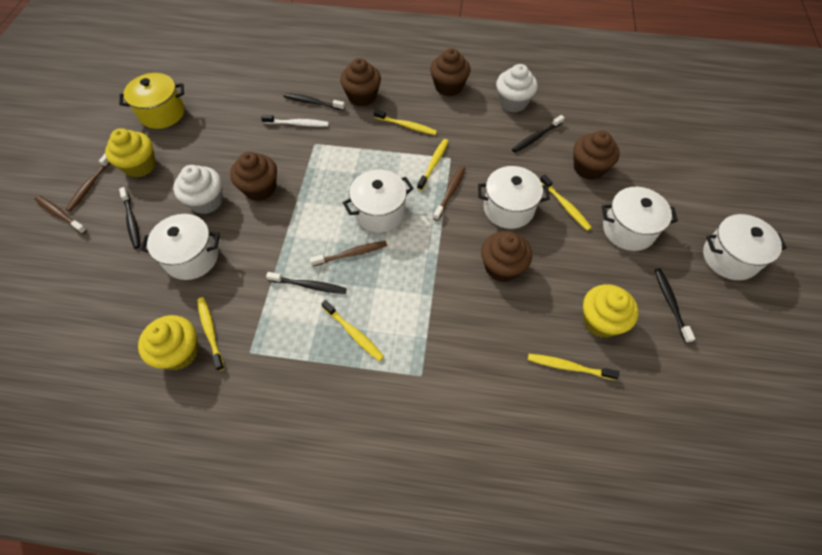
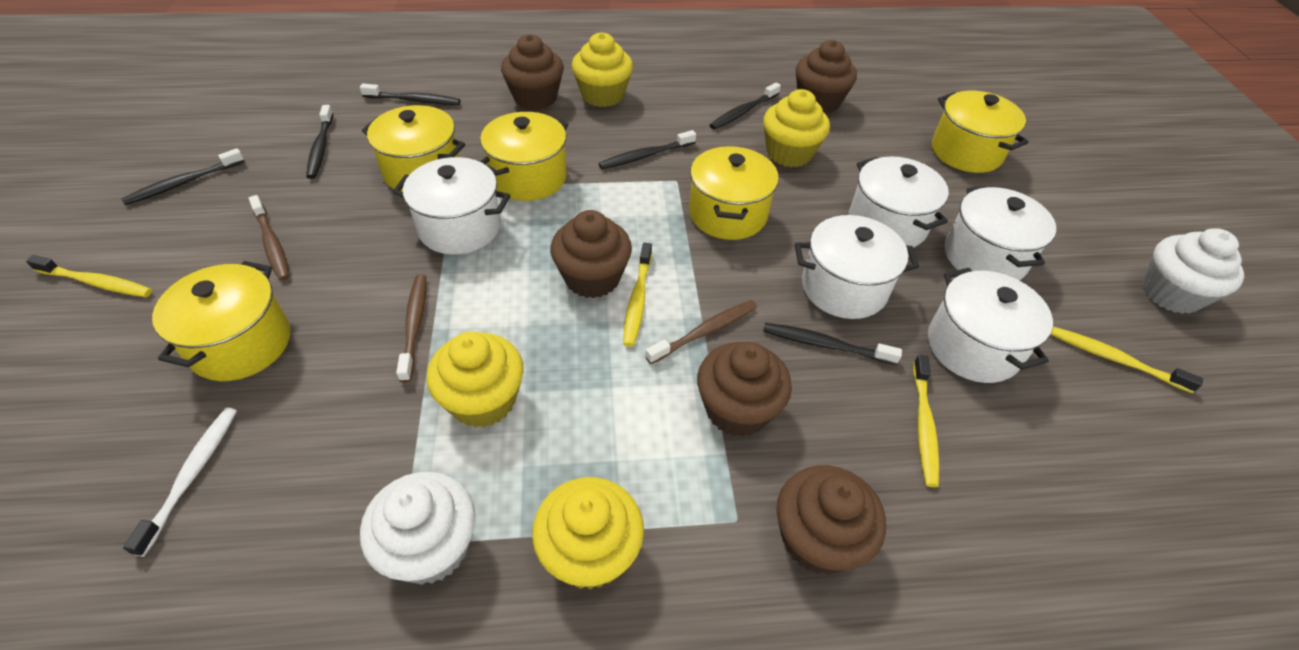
black toothbrush: 5 -> 6
brown toothbrush: 4 -> 3
yellow cupcake: 3 -> 4
yellow pot: 1 -> 5
yellow toothbrush: 6 -> 4

